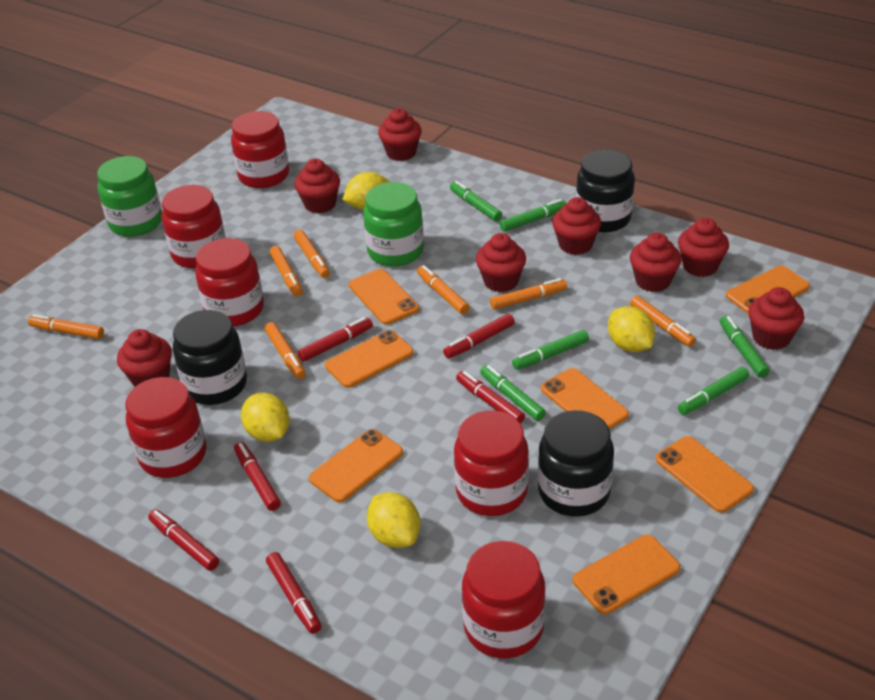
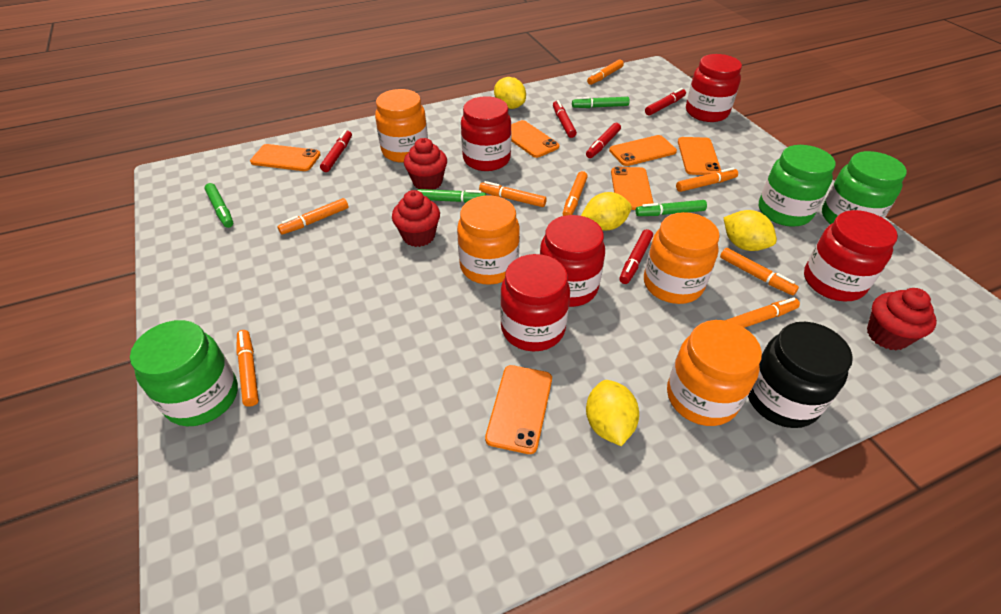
black jar: 3 -> 1
green jar: 2 -> 3
green marker: 6 -> 4
orange jar: 0 -> 4
orange marker: 7 -> 8
orange phone: 7 -> 6
red cupcake: 8 -> 3
red jar: 6 -> 5
red marker: 6 -> 5

